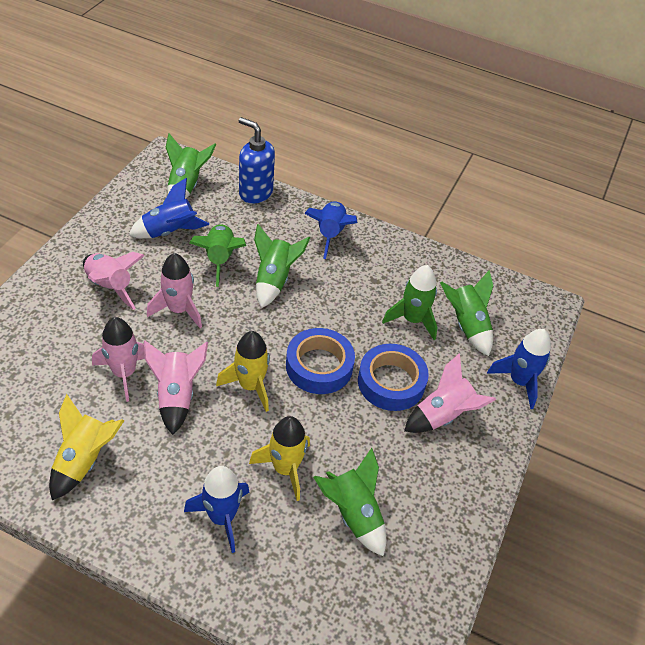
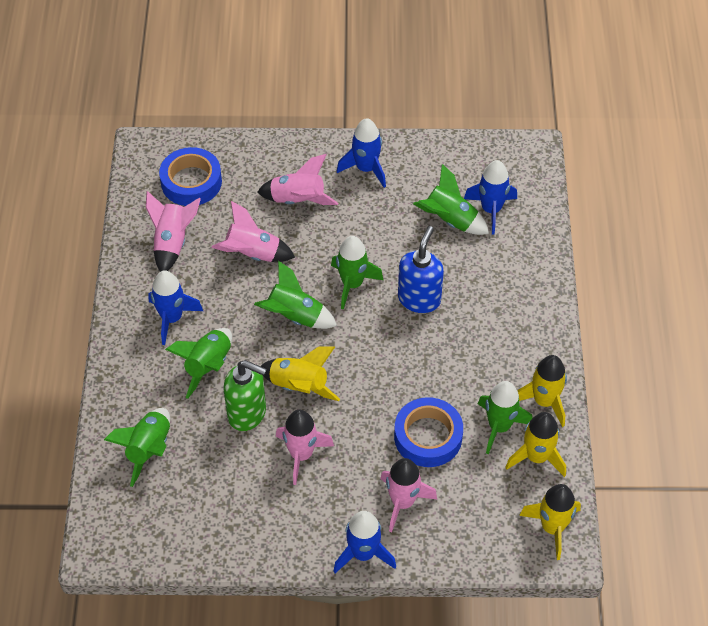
green soap dispenser: 0 -> 1
yellow rocket: 3 -> 4

